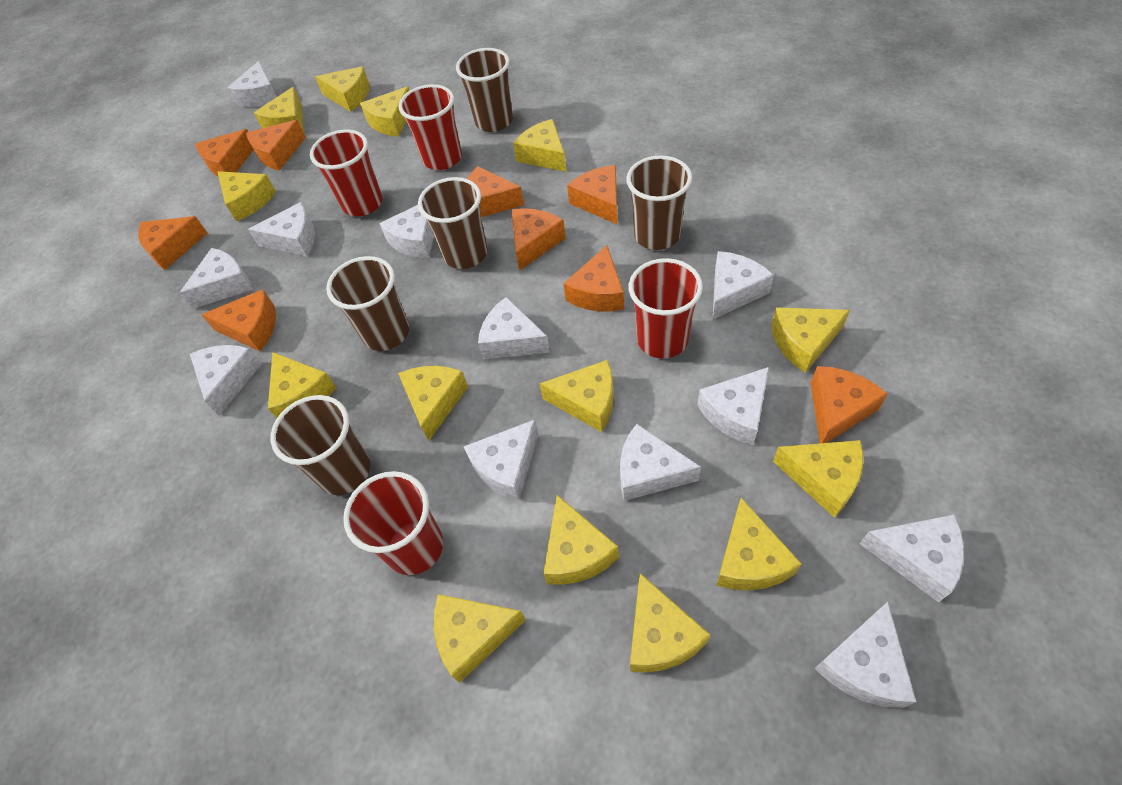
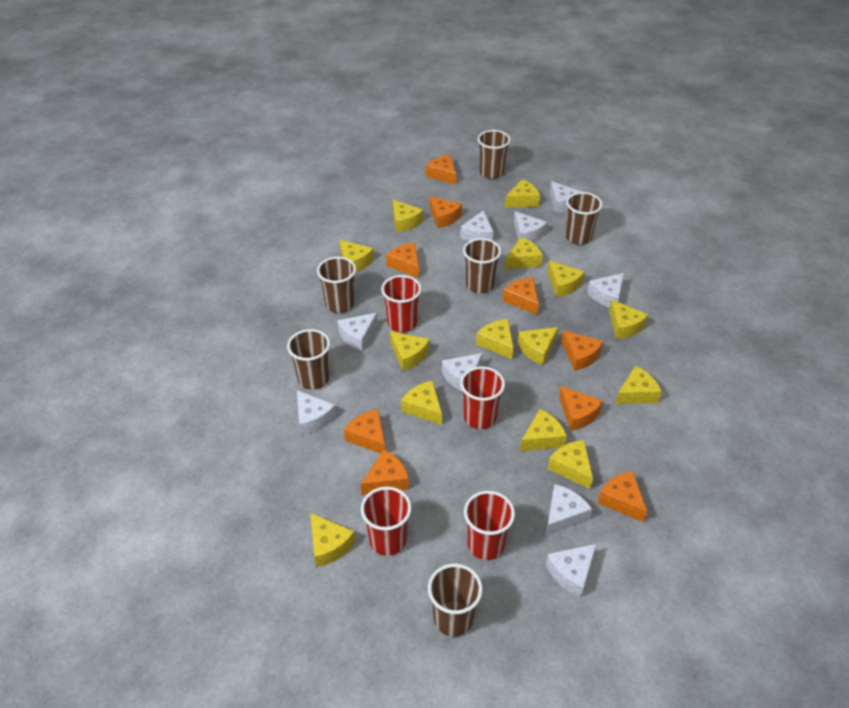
brown cup: 5 -> 6
white cheese: 12 -> 9

